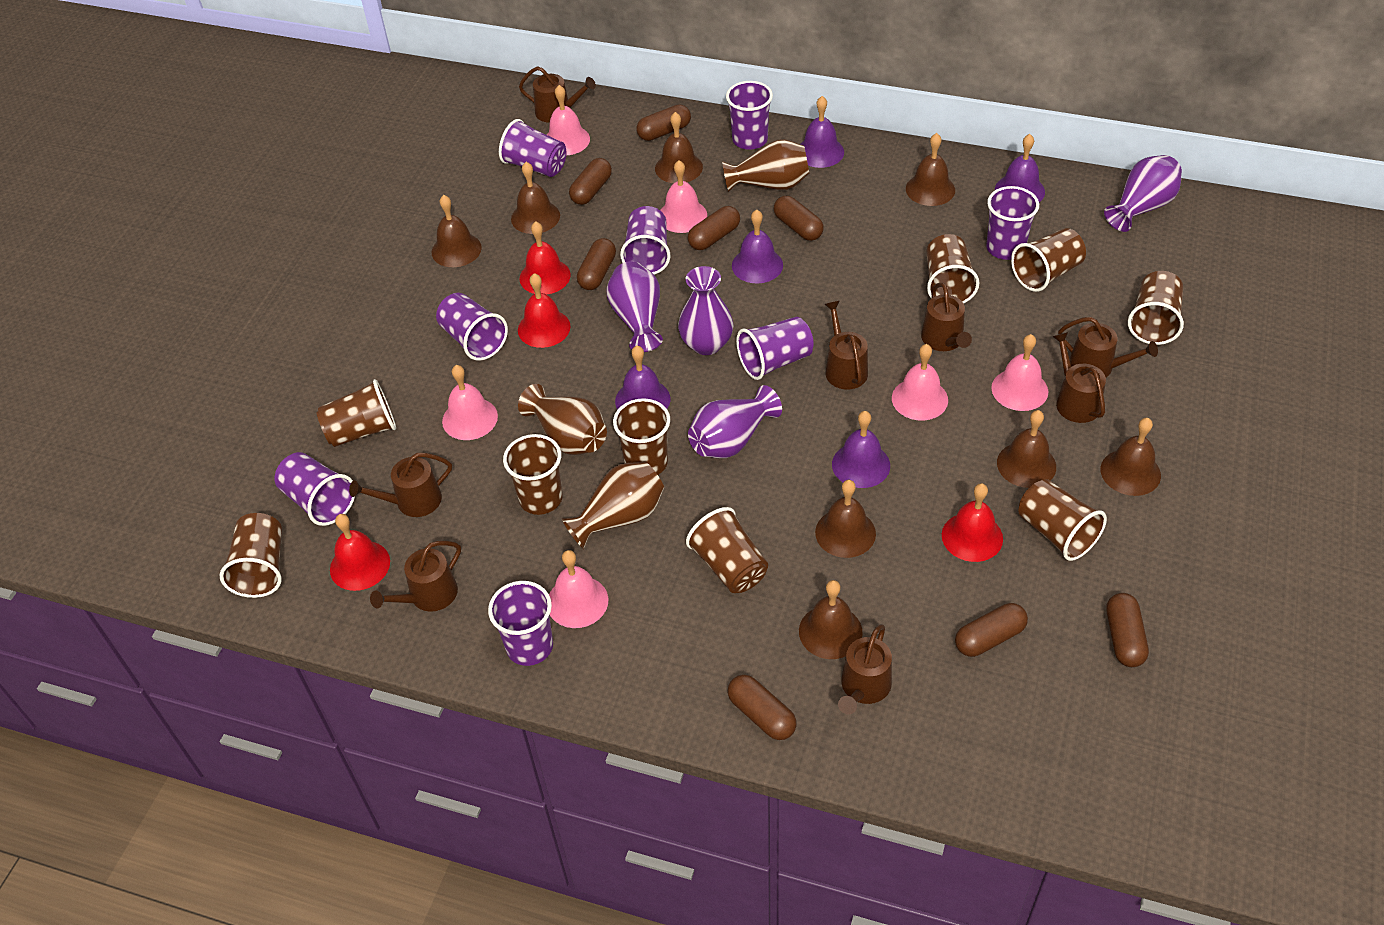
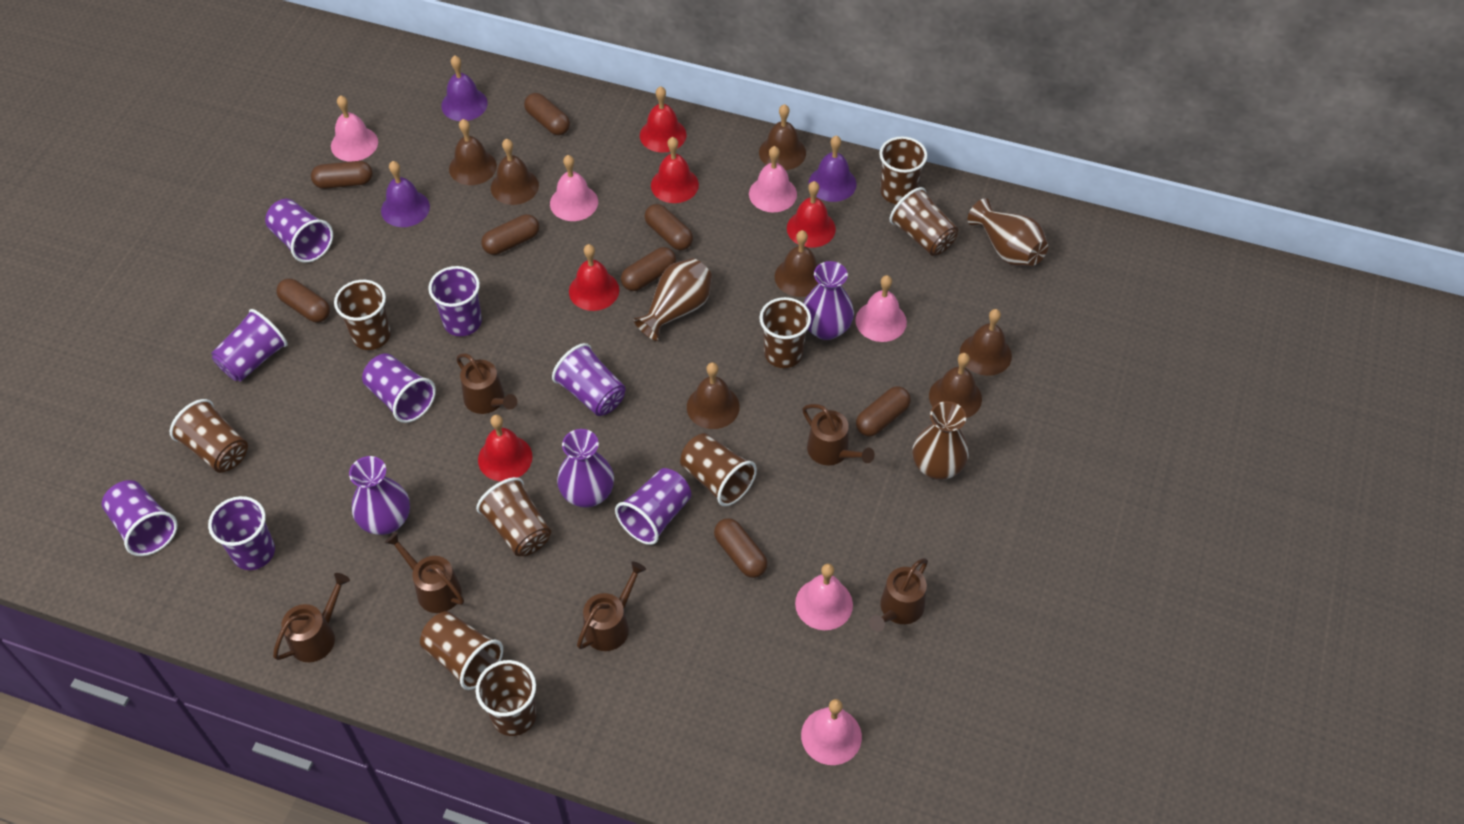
brown bell: 8 -> 7
brown watering can: 8 -> 6
purple bell: 5 -> 3
purple vase: 4 -> 3
red bell: 4 -> 5

